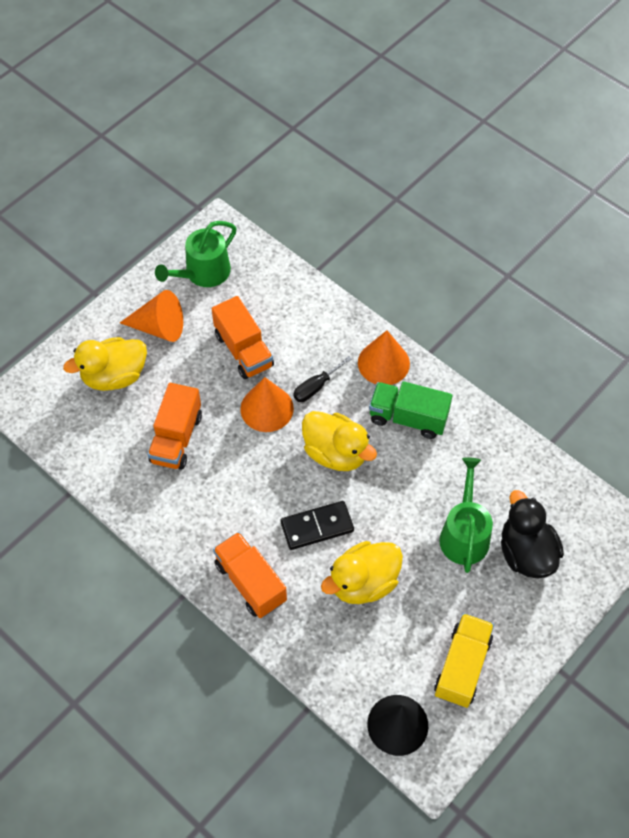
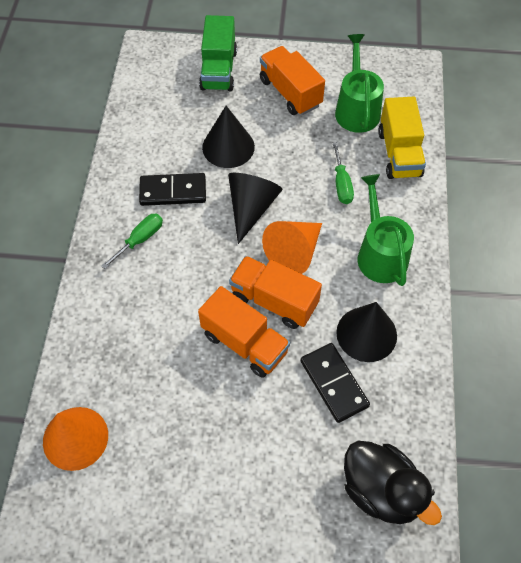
black cone: 1 -> 3
black domino: 1 -> 2
black screwdriver: 1 -> 0
green screwdriver: 0 -> 2
orange cone: 3 -> 2
yellow duck: 3 -> 0

